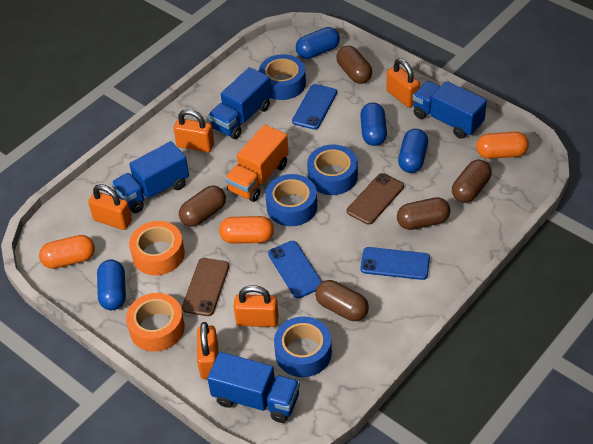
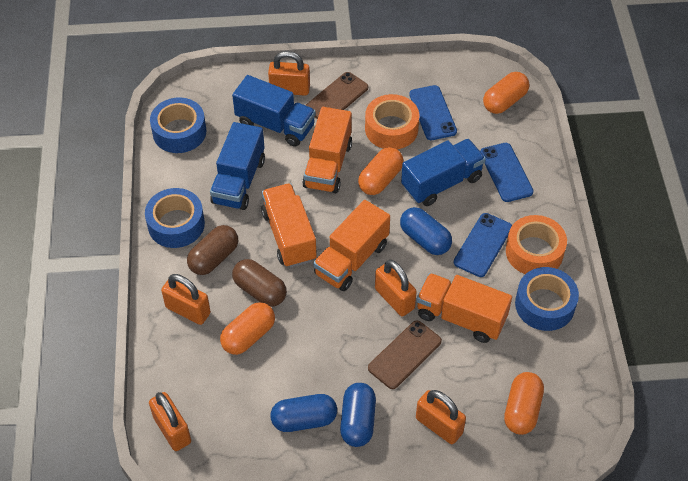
blue capsule: 4 -> 3
blue tape: 4 -> 3
blue truck: 4 -> 3
brown capsule: 5 -> 2
orange capsule: 3 -> 4
orange truck: 1 -> 4

